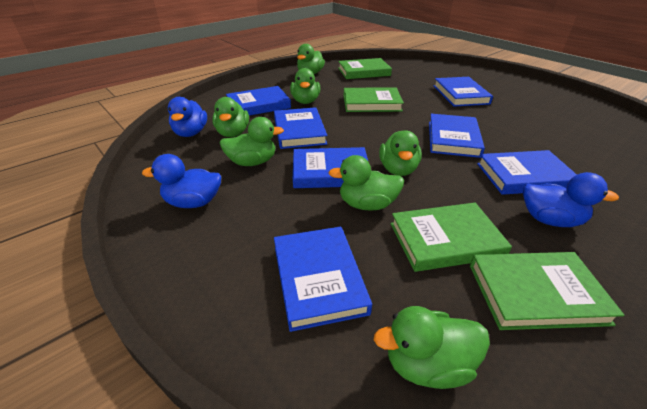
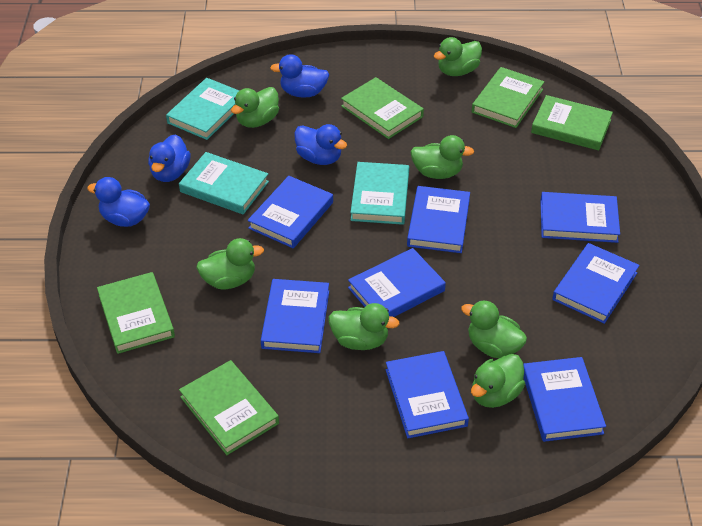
blue book: 7 -> 8
blue duck: 3 -> 4
green book: 4 -> 5
turquoise book: 0 -> 3

